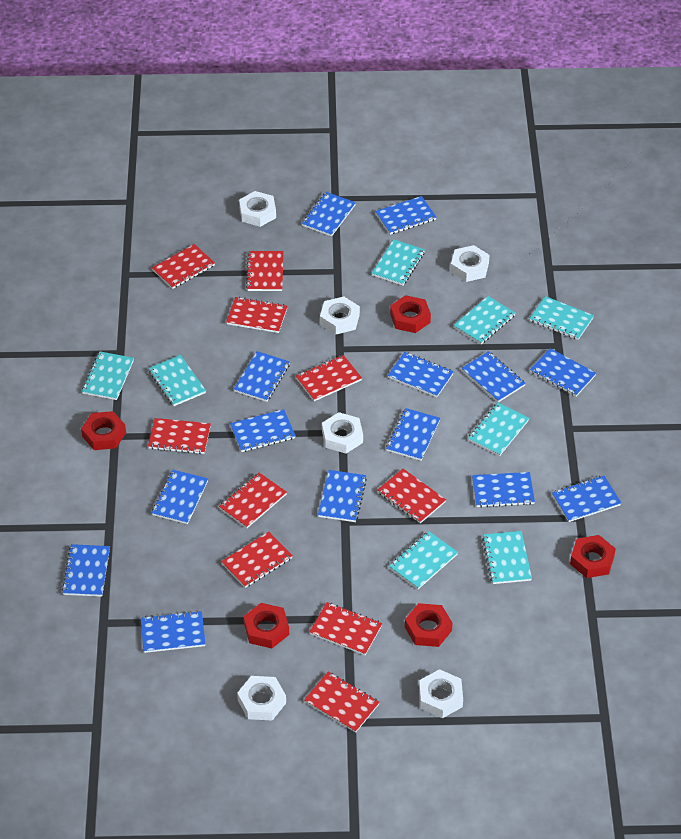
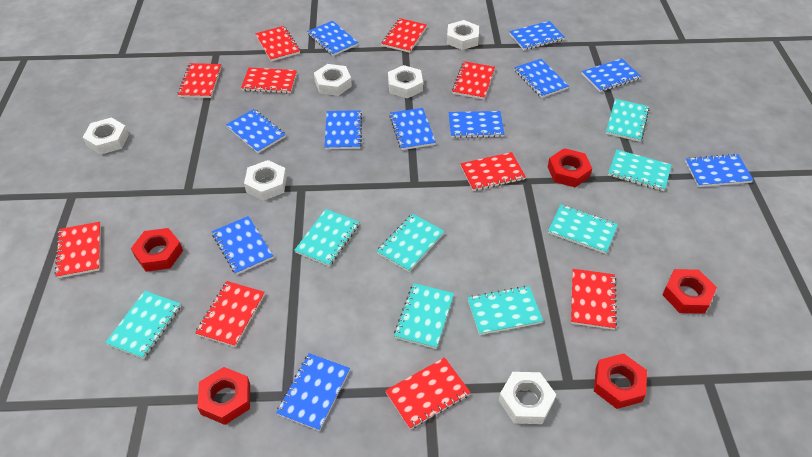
blue notebook: 14 -> 11

